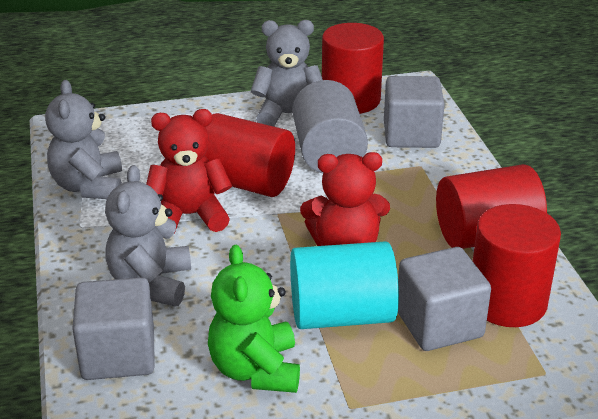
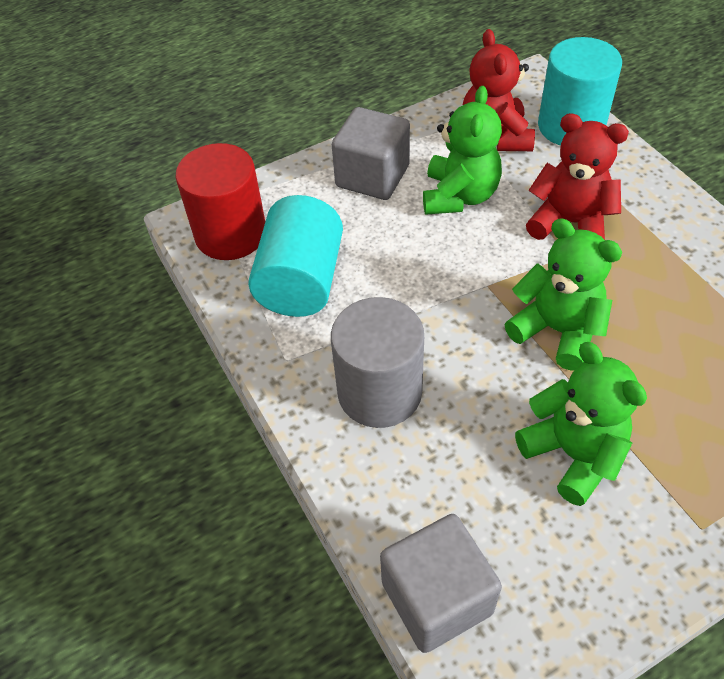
green teddy bear: 1 -> 3
grey cube: 3 -> 2
grey teddy bear: 3 -> 0
red cylinder: 4 -> 1
turquoise cylinder: 1 -> 2

